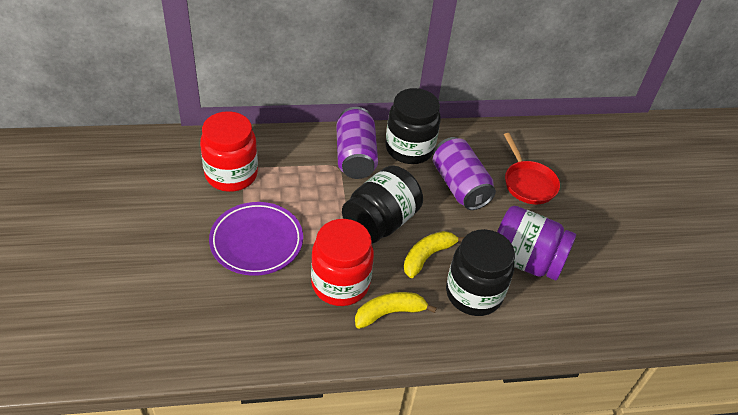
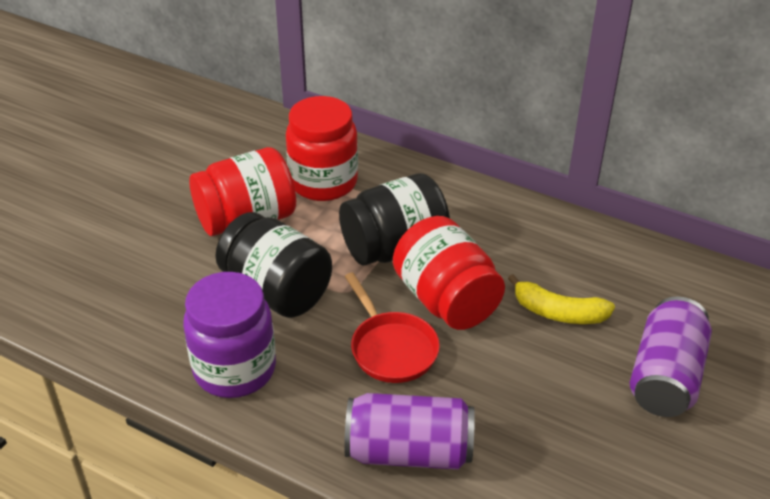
black jar: 3 -> 2
purple plate: 1 -> 0
red jar: 2 -> 3
yellow banana: 2 -> 1

